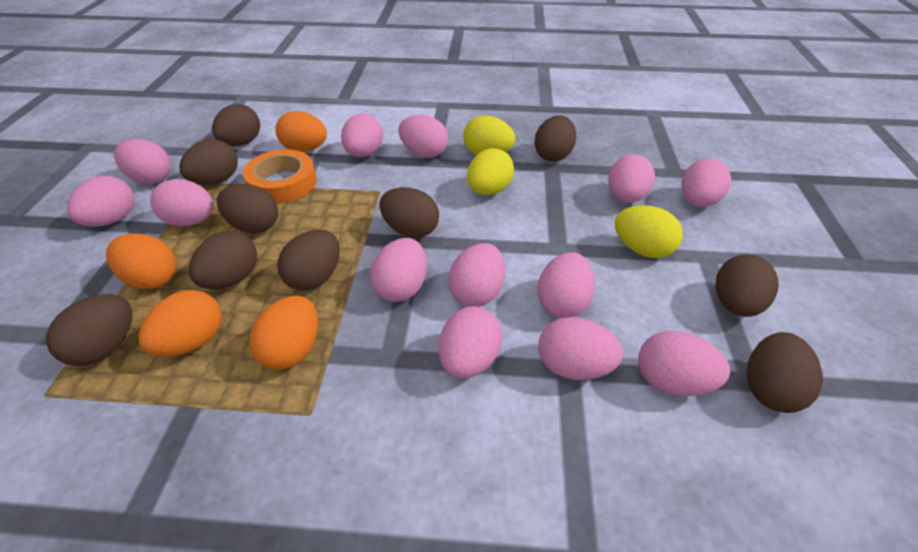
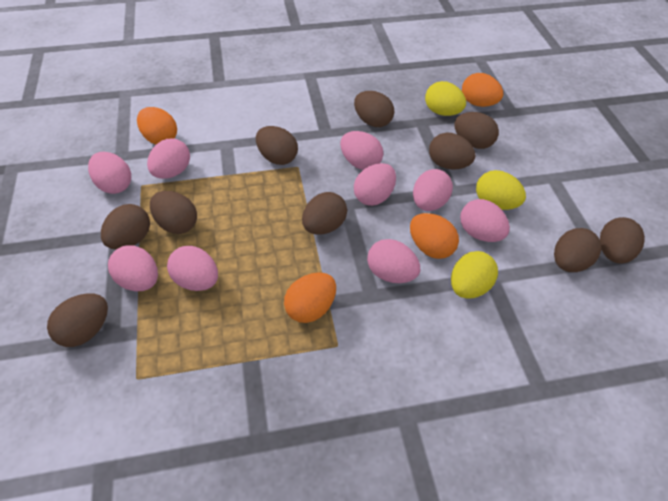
orange tape: 1 -> 0
pink egg: 13 -> 9

